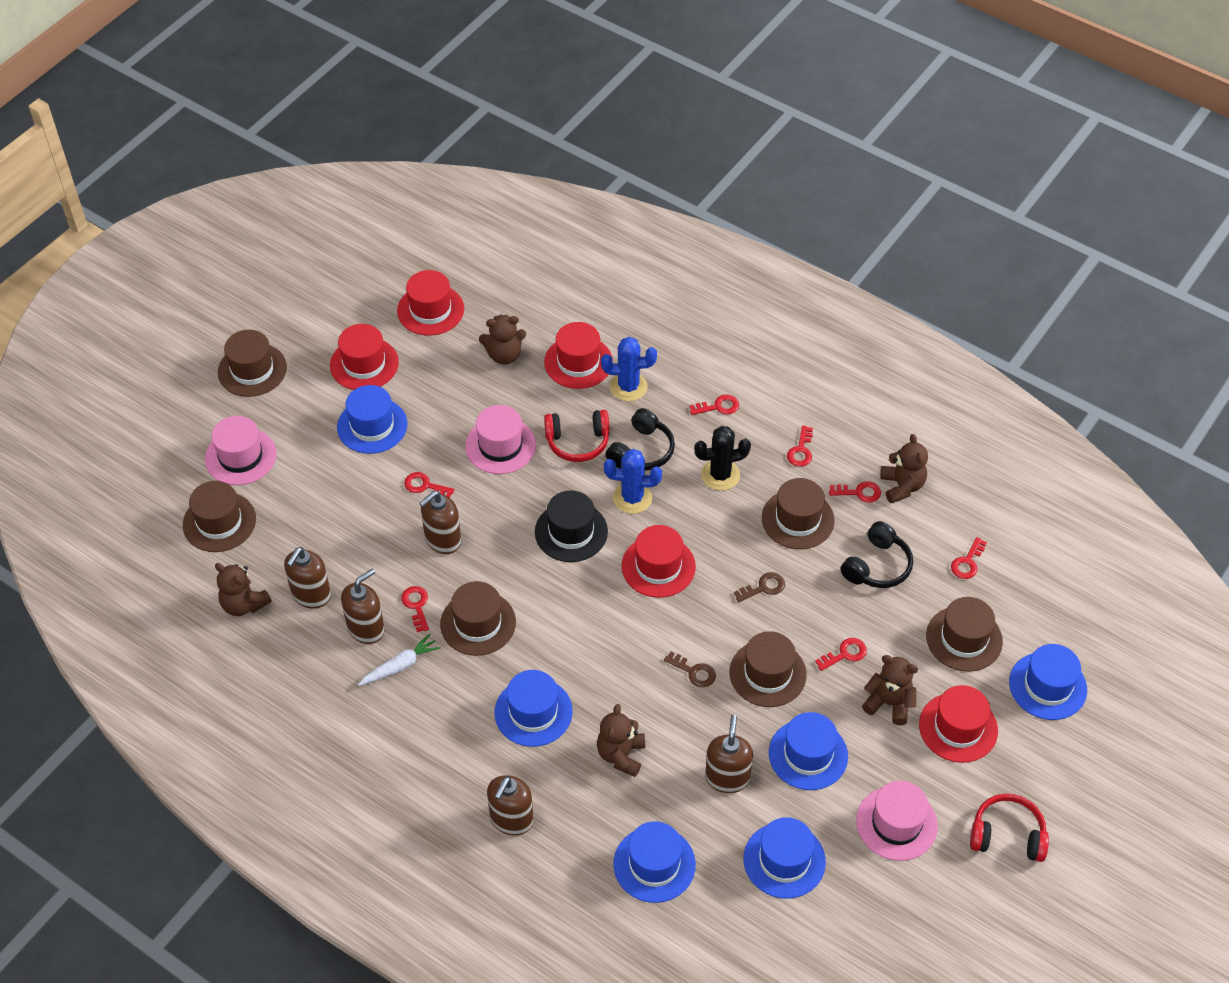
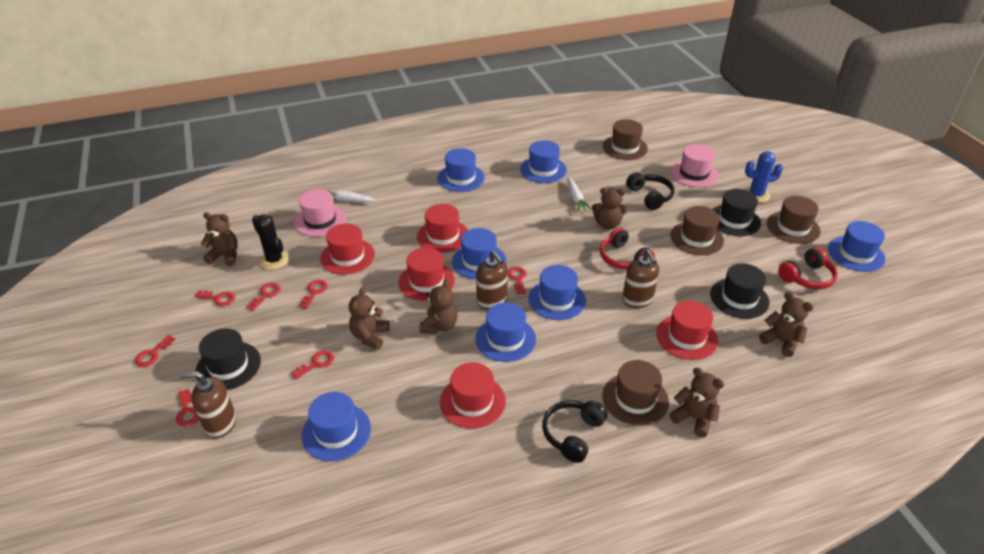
black hat: 1 -> 3
blue cactus: 2 -> 1
blue hat: 6 -> 7
brown hat: 6 -> 4
brown key: 2 -> 0
brown soap dispenser: 5 -> 3
brown teddy bear: 5 -> 6
pink hat: 3 -> 2
white carrot: 1 -> 2

